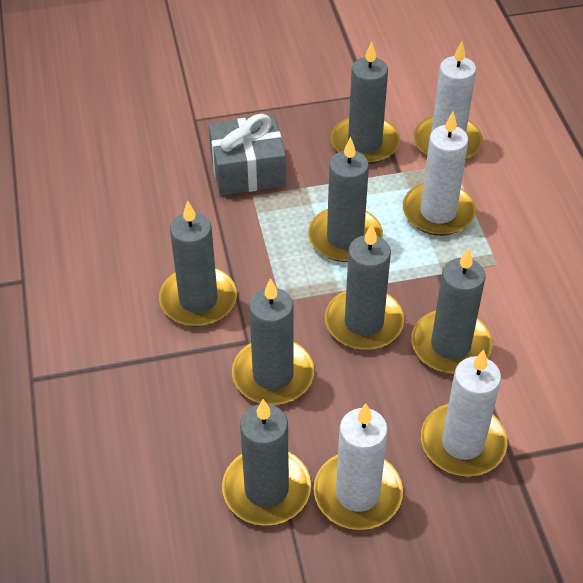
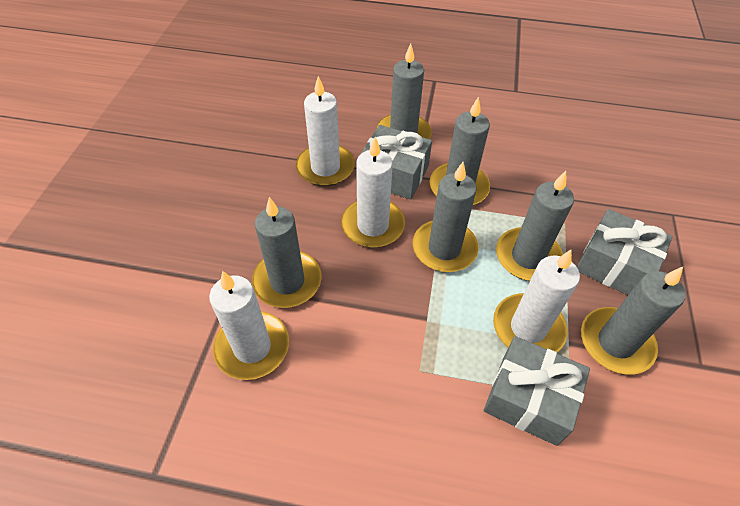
grey candle: 7 -> 6
grey gift: 1 -> 3

